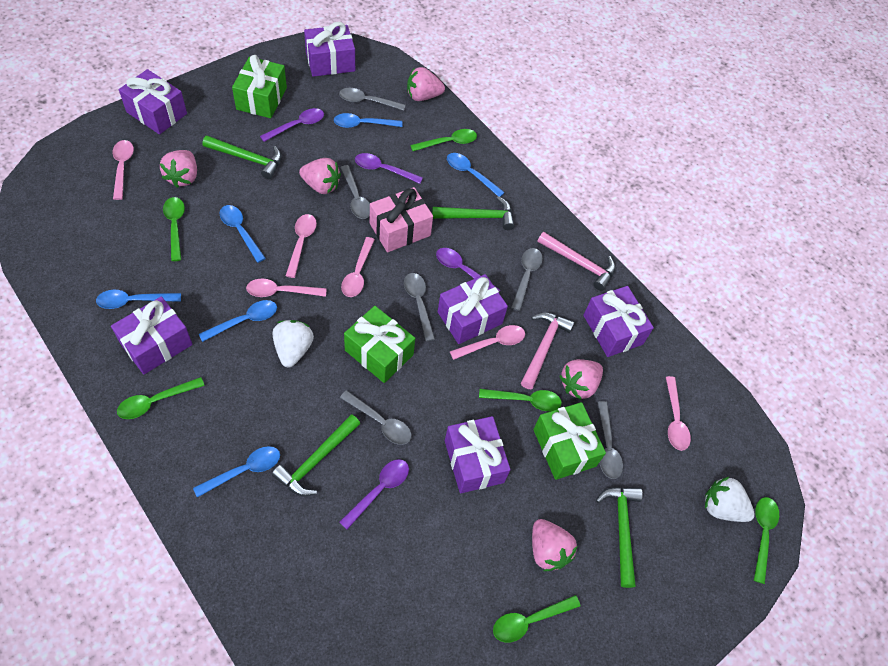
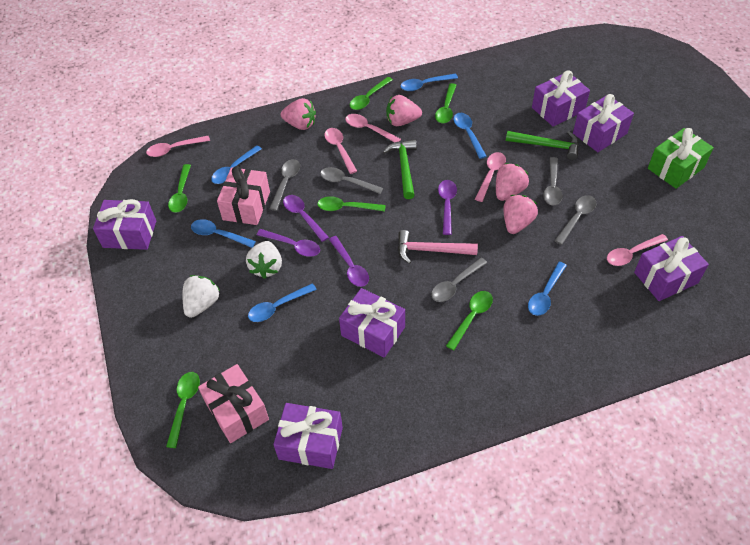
green gift: 3 -> 1
green hammer: 4 -> 2
grey spoon: 6 -> 5
pink gift: 1 -> 2
pink hammer: 2 -> 1
pink spoon: 6 -> 5
pink strawberry: 5 -> 4

